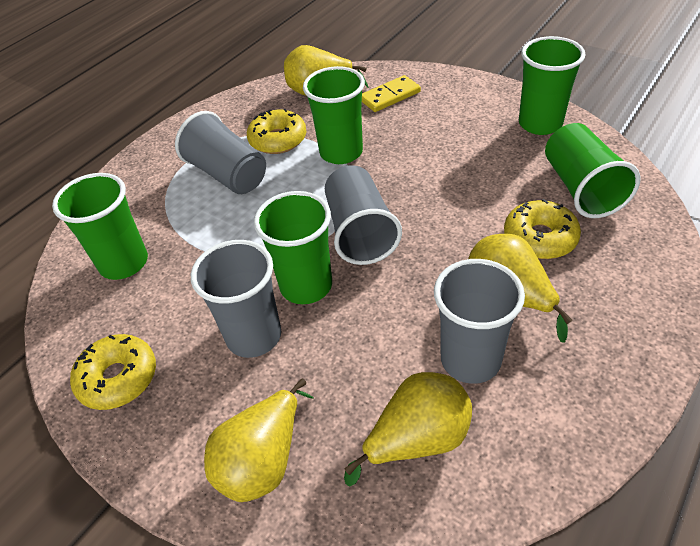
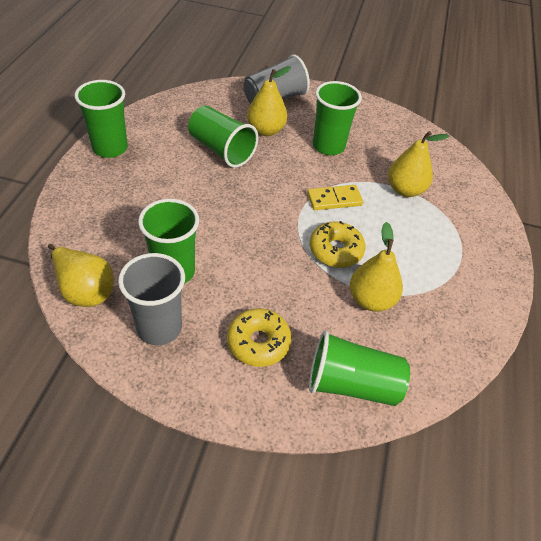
grey cup: 4 -> 2
yellow donut: 3 -> 2

